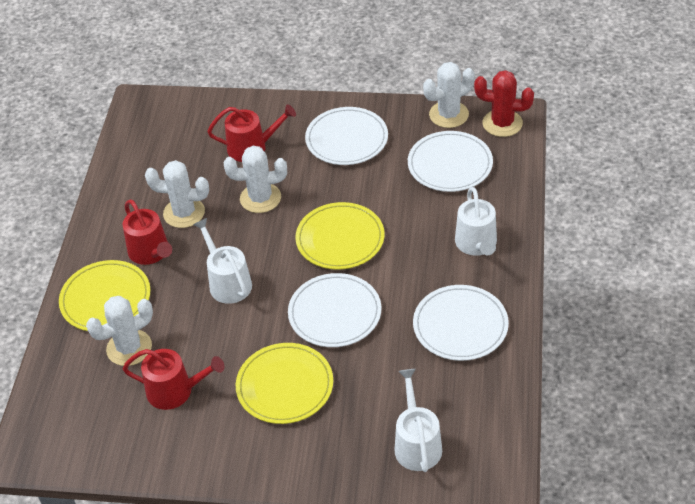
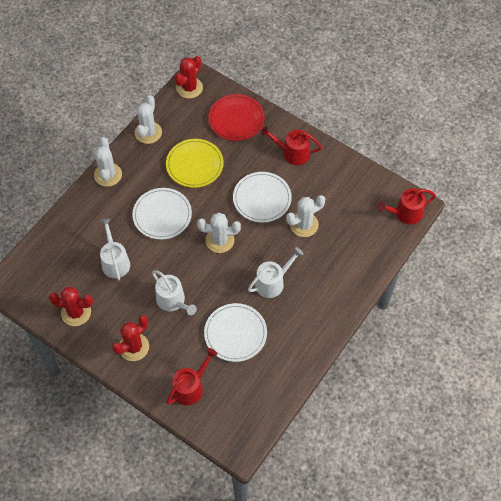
red cactus: 1 -> 3
red plate: 0 -> 1
white plate: 4 -> 3
yellow plate: 3 -> 1

